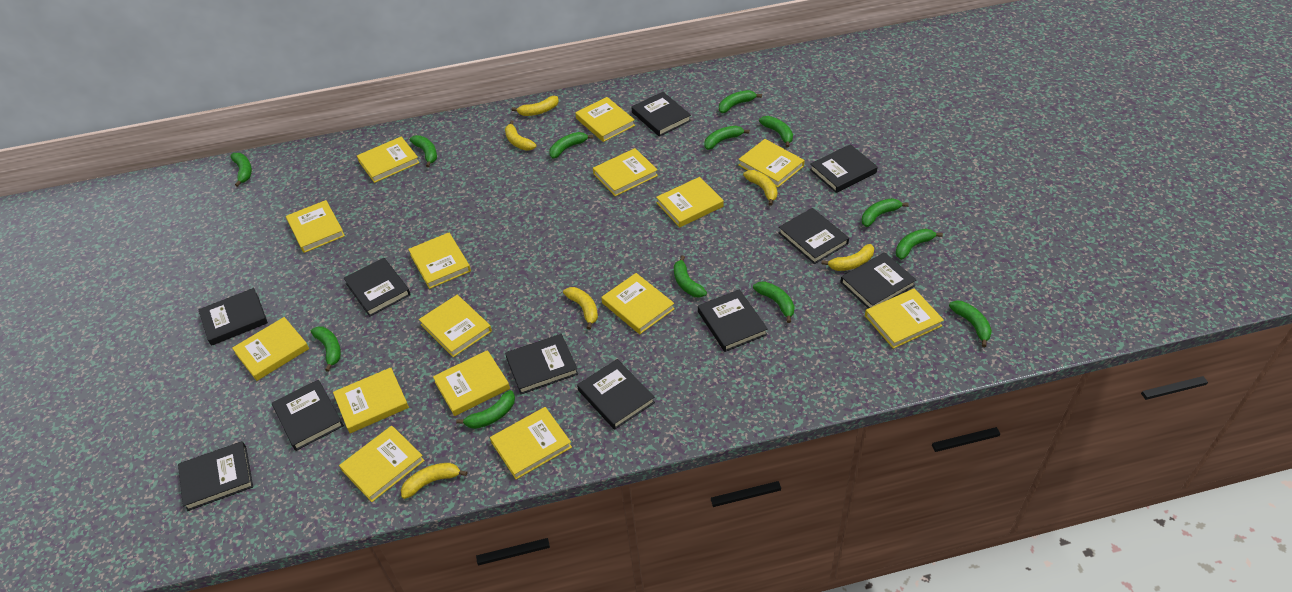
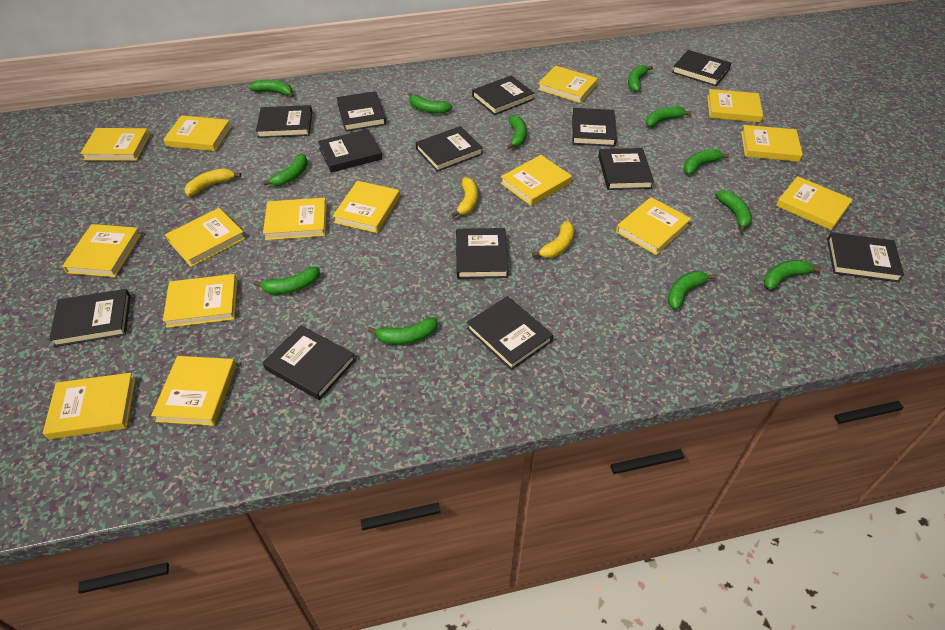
black book: 11 -> 13
green banana: 13 -> 12
yellow banana: 6 -> 3

